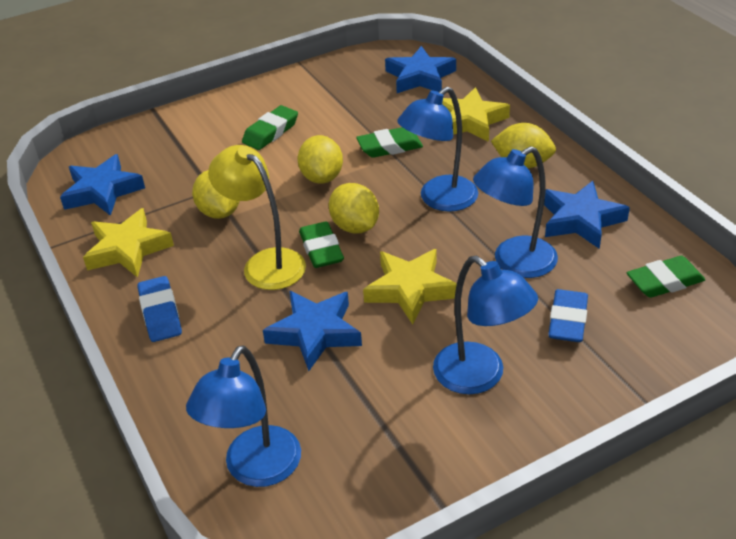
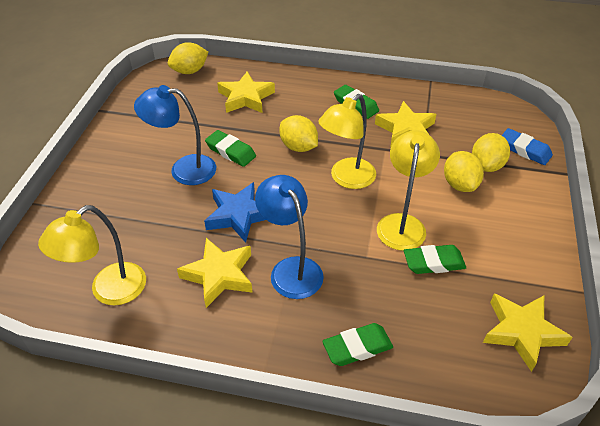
blue eraser: 2 -> 1
blue lamp: 4 -> 2
blue star: 4 -> 1
yellow lamp: 1 -> 3
yellow star: 3 -> 4

